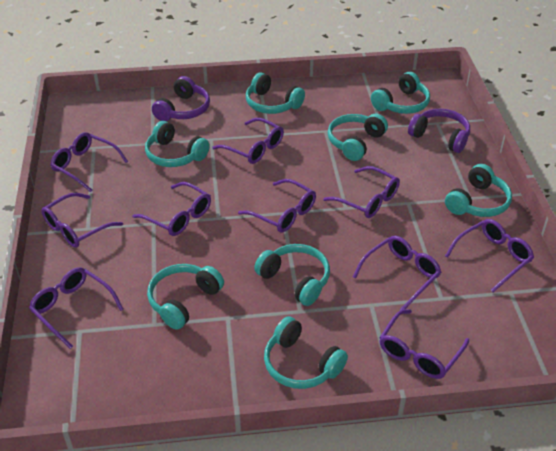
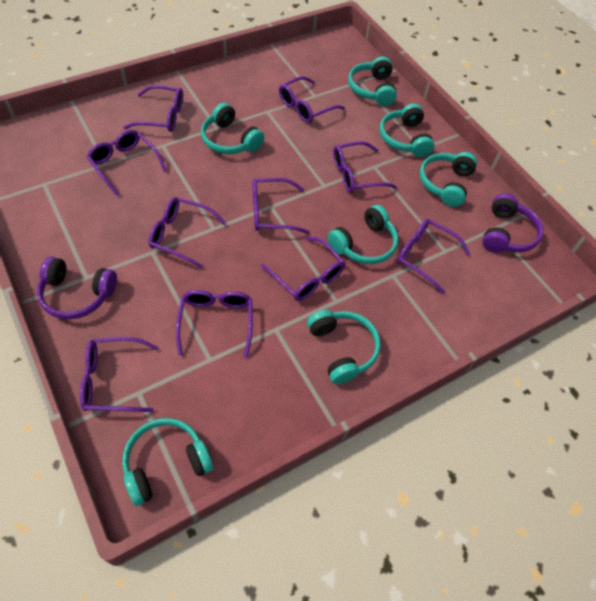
turquoise headphones: 8 -> 7

